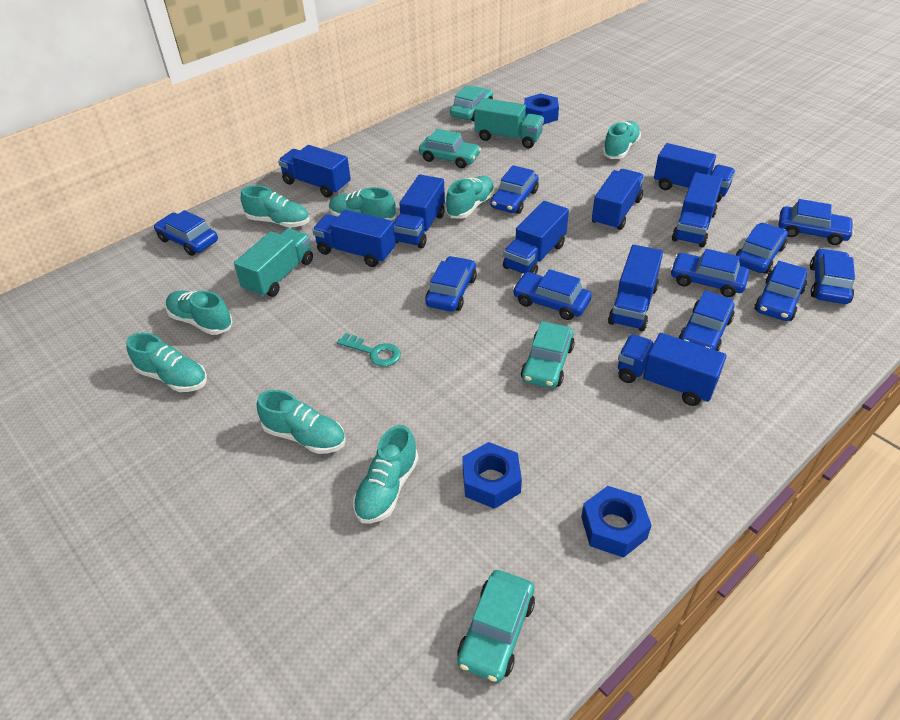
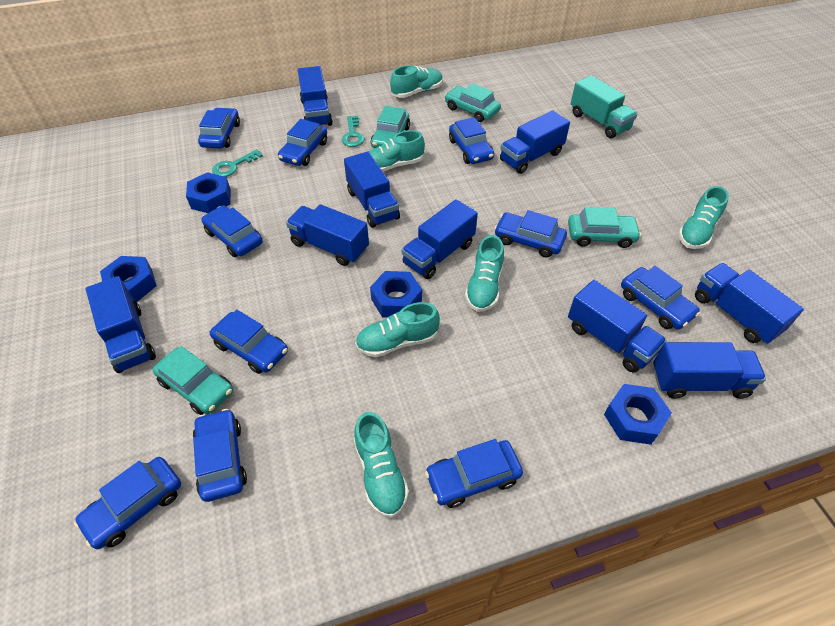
blue nut: 3 -> 4
turquoise key: 1 -> 2
turquoise shoe: 8 -> 6
turquoise truck: 2 -> 1

